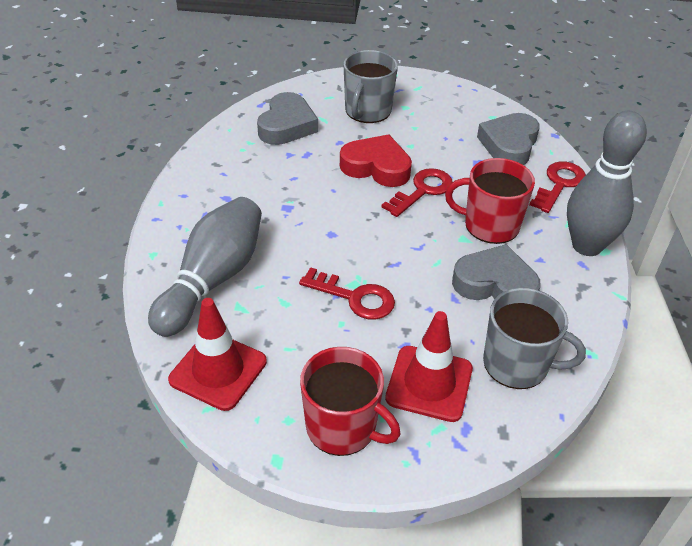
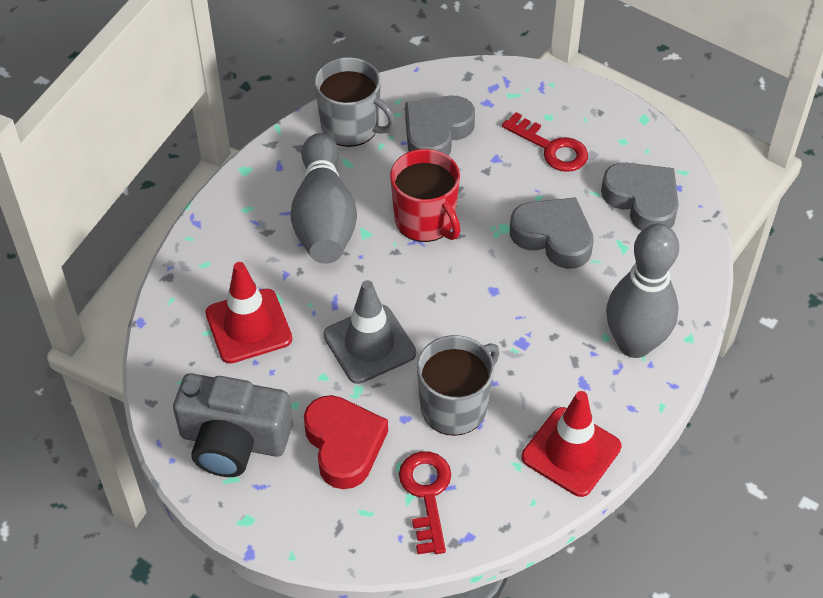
grey camera: 0 -> 1
grey traffic cone: 0 -> 1
red key: 3 -> 2
red mug: 2 -> 1

